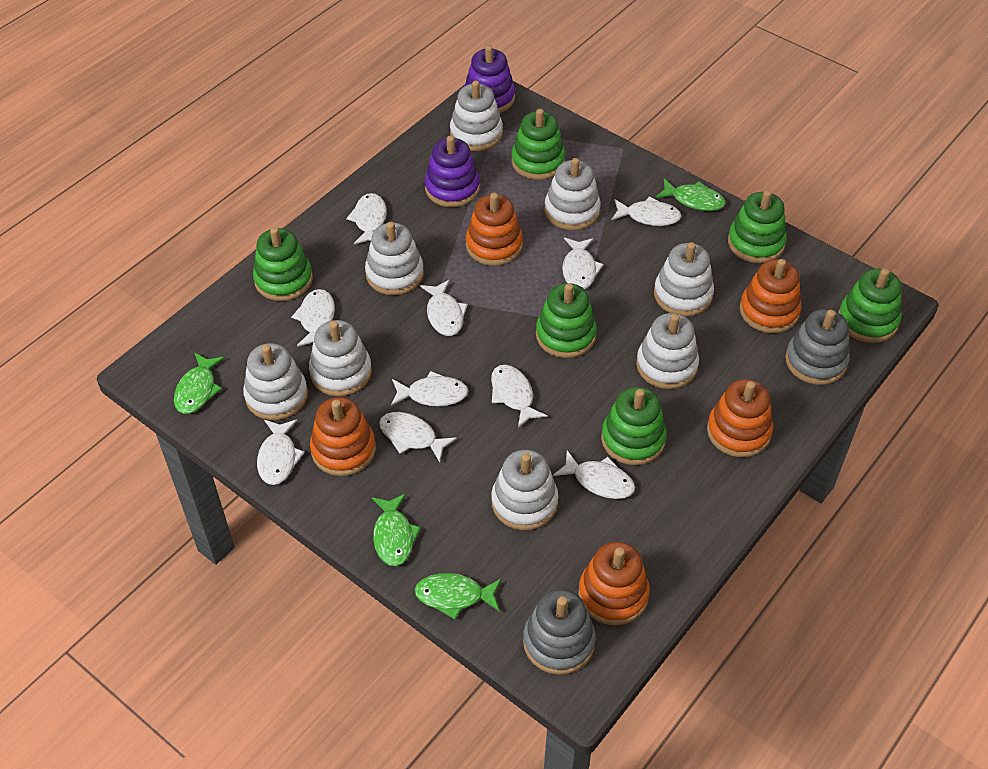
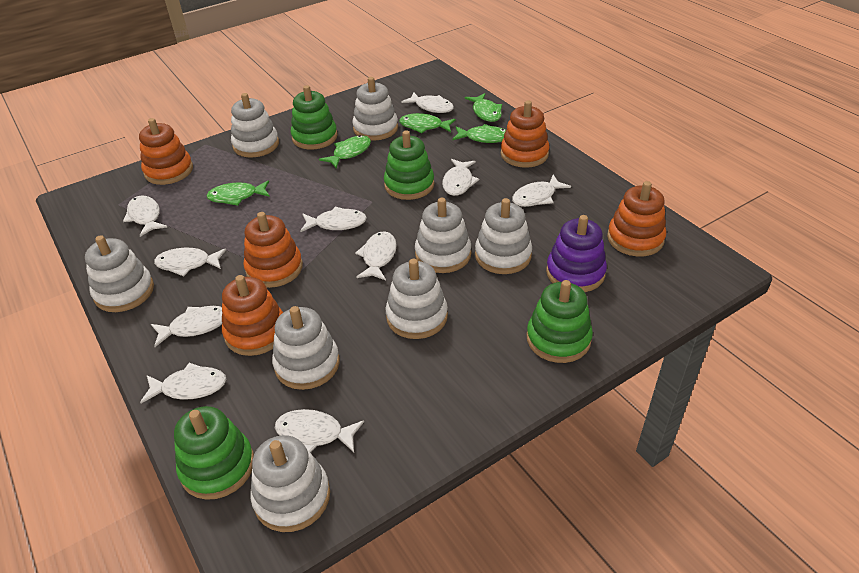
green fish: 4 -> 5
green stacking toy: 6 -> 4
grey stacking toy: 2 -> 0
purple stacking toy: 2 -> 1

